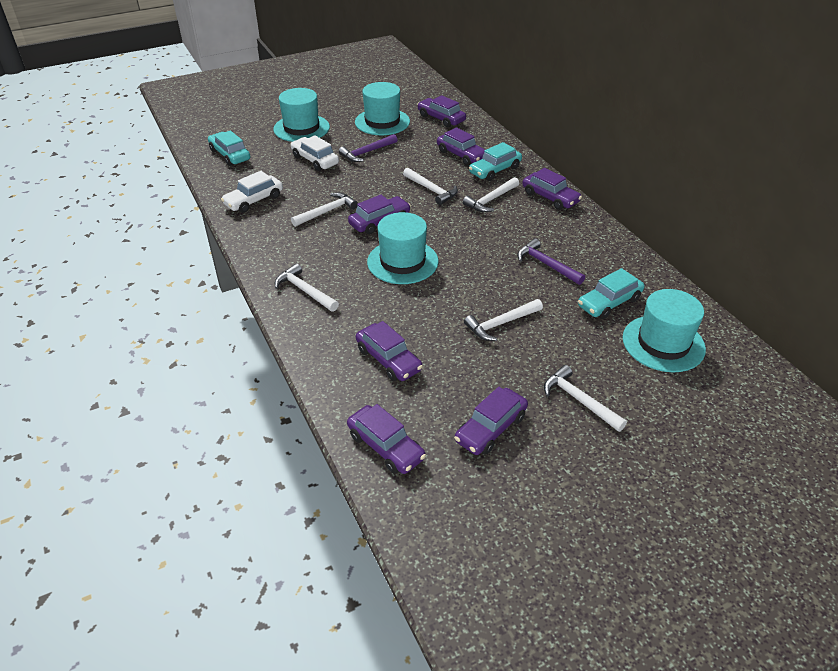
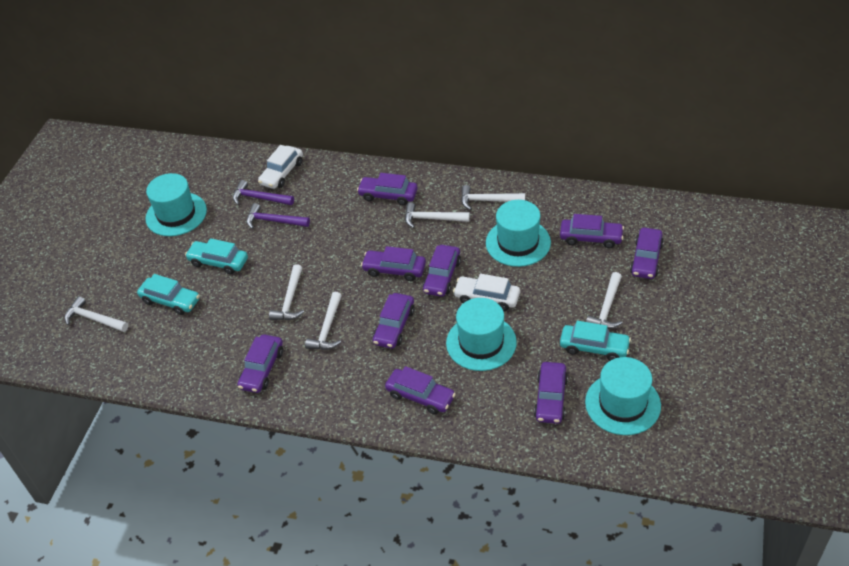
purple car: 7 -> 9

